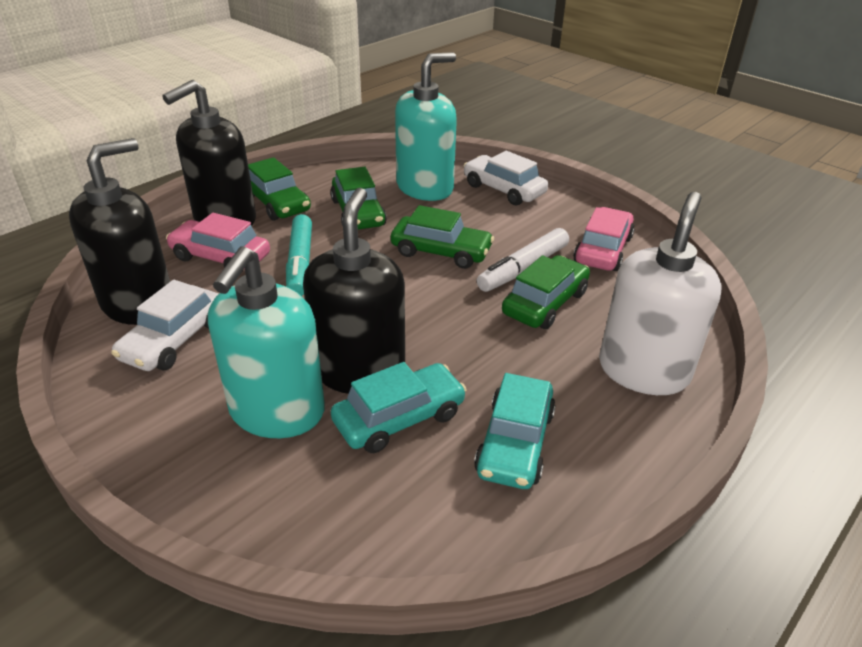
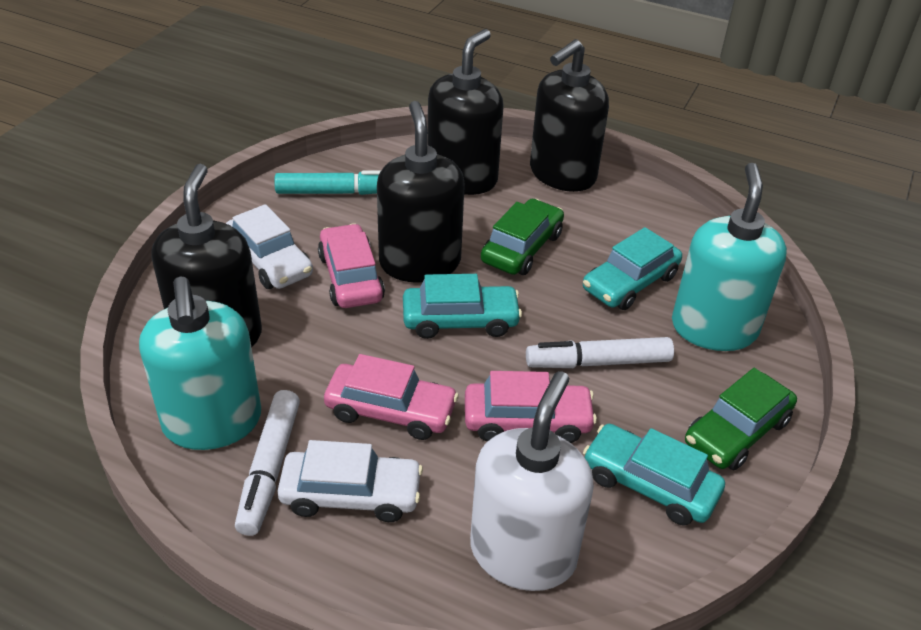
black soap dispenser: 3 -> 4
green car: 4 -> 2
pink car: 2 -> 3
turquoise car: 2 -> 3
white marker: 1 -> 2

